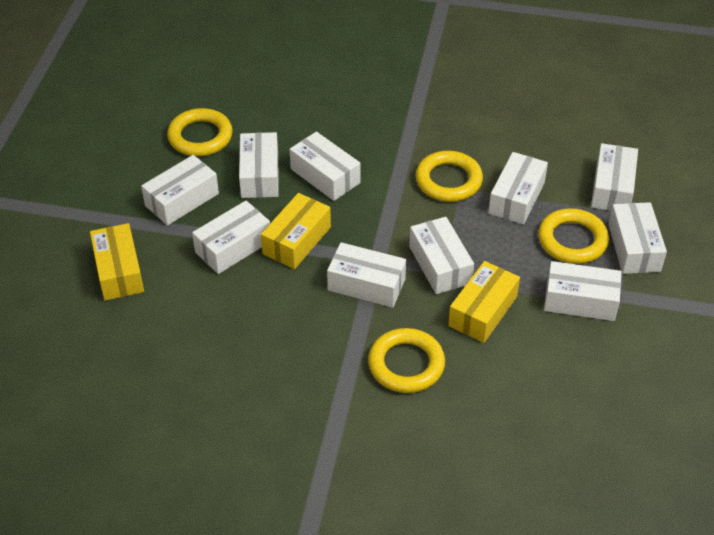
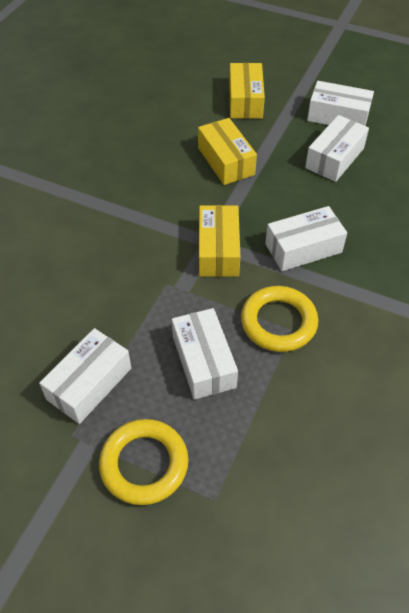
white box: 10 -> 5
yellow ring: 4 -> 2

